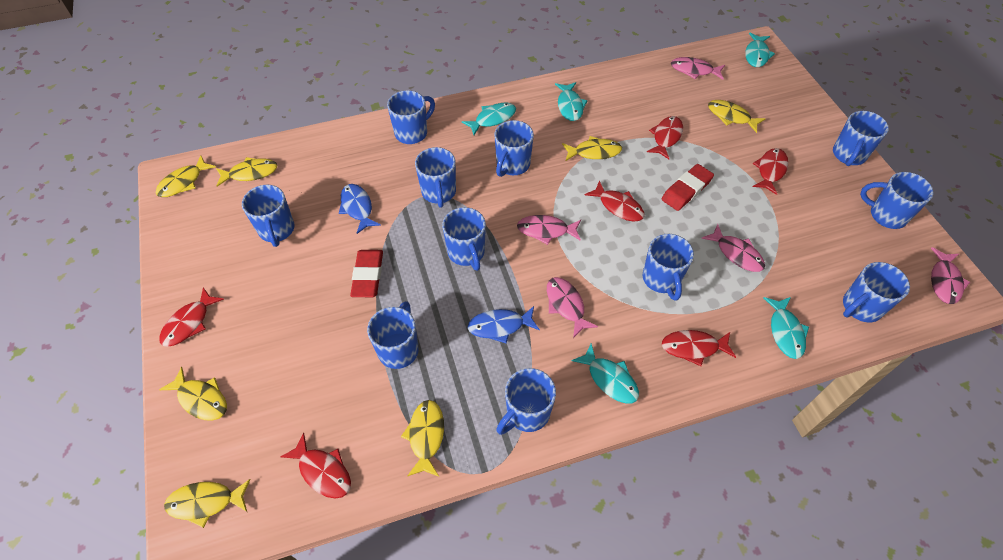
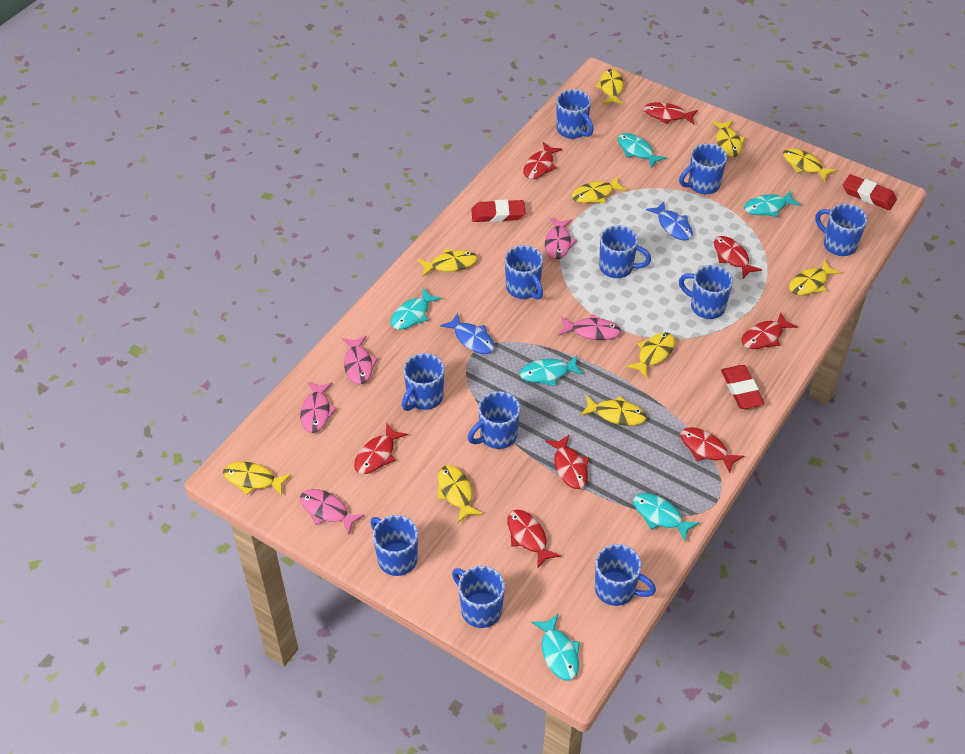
red eraser: 2 -> 3
red fish: 6 -> 8
turquoise fish: 5 -> 6
yellow fish: 7 -> 10

